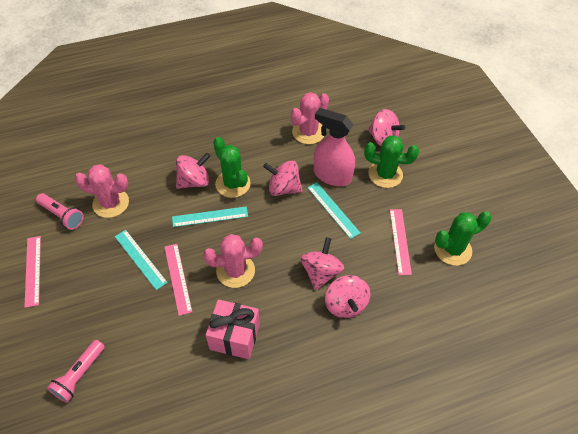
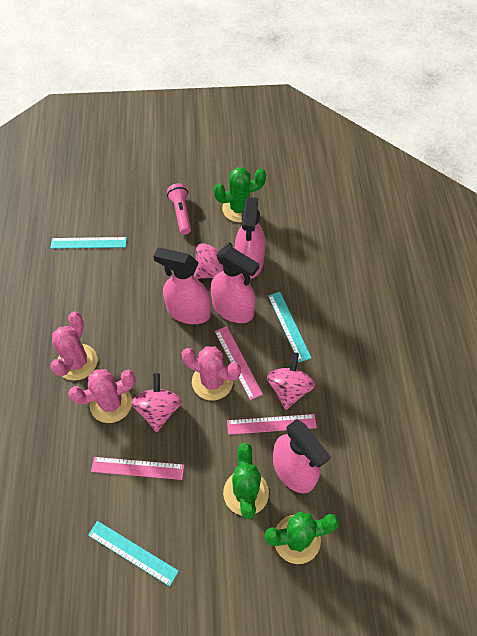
pink flashlight: 2 -> 1
pink gift: 1 -> 0
pink spinning top: 5 -> 3
pink spray bottle: 1 -> 4

